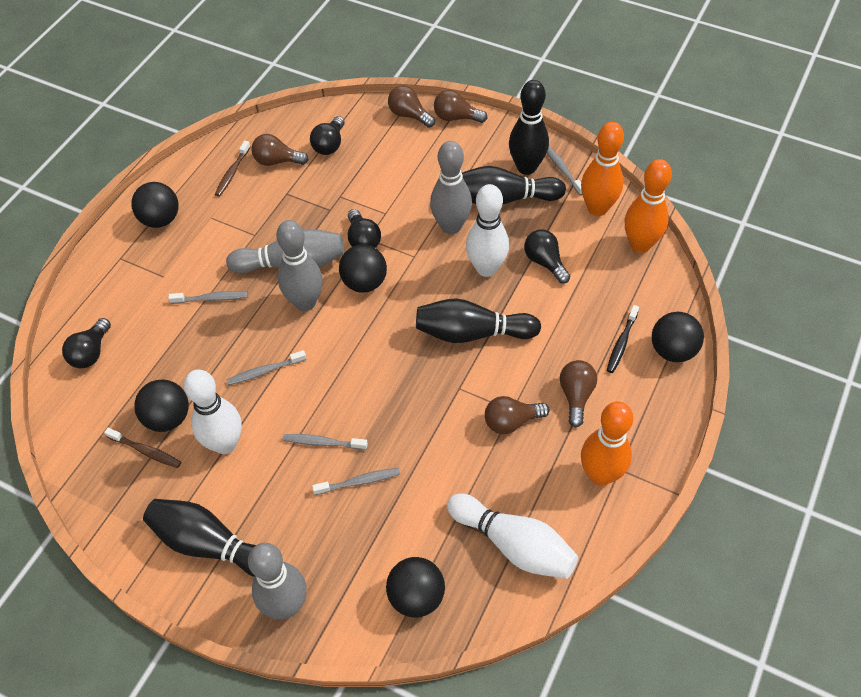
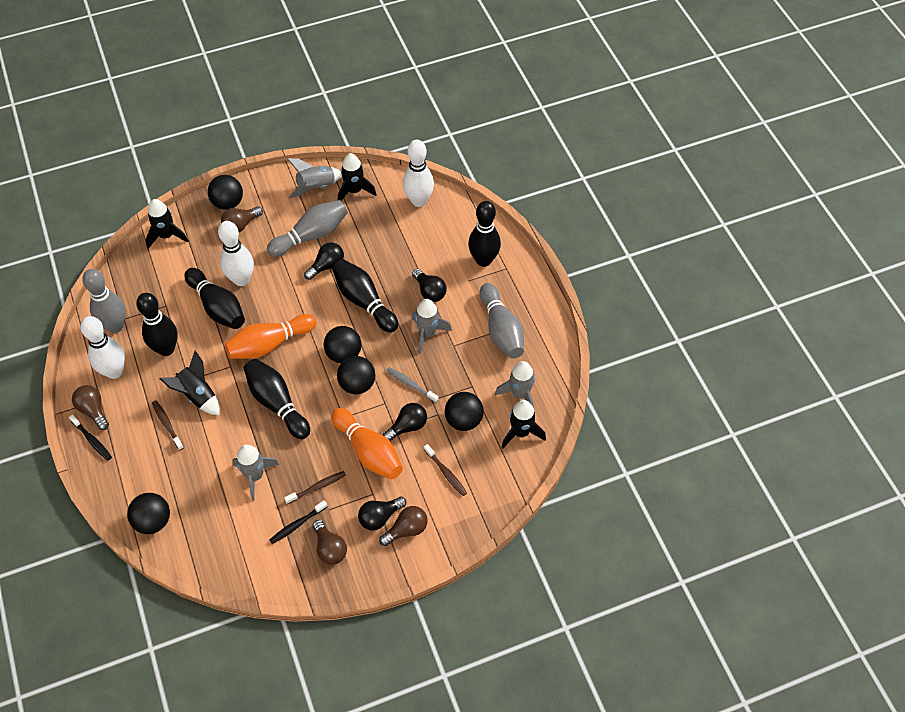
black bowling pin: 4 -> 5
black rocket: 0 -> 4
black toothbrush: 1 -> 2
brown light bulb: 5 -> 4
brown toothbrush: 2 -> 3
grey bowling pin: 4 -> 3
grey rocket: 0 -> 4
grey toothbrush: 5 -> 1
orange bowling pin: 3 -> 2

